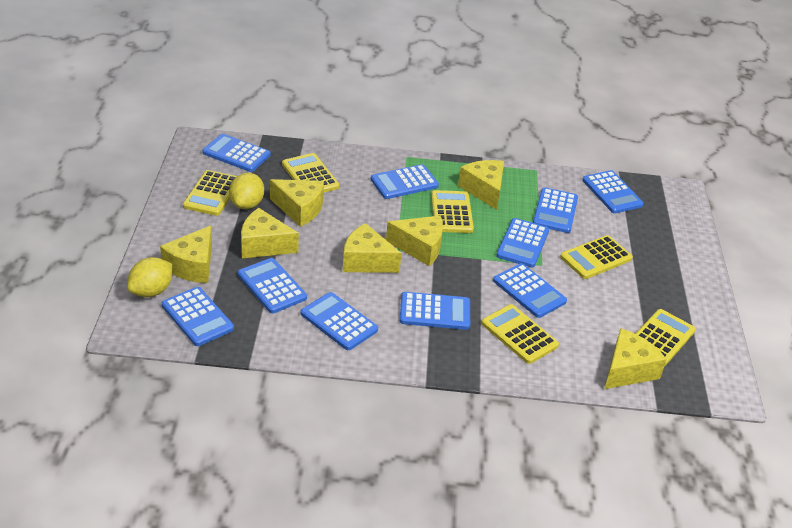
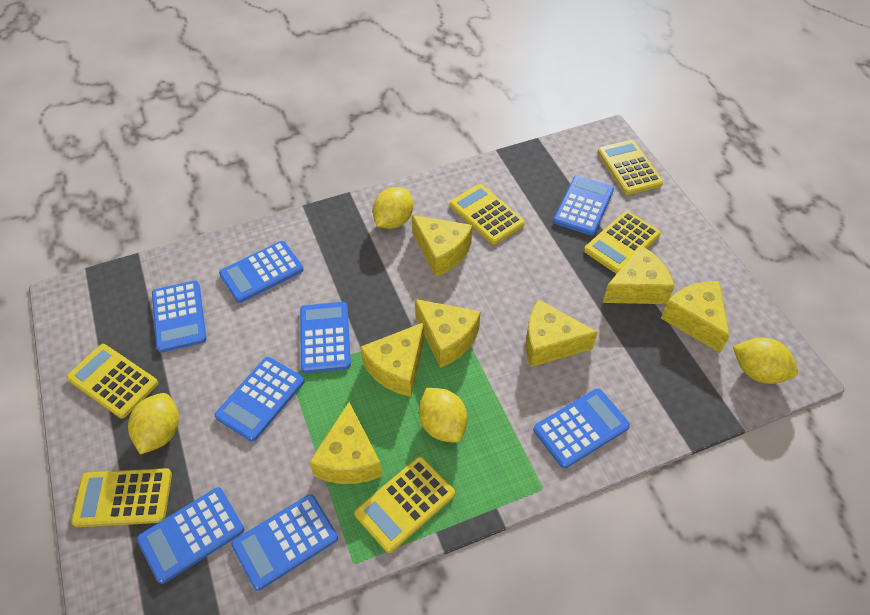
blue calculator: 10 -> 8
yellow lemon: 2 -> 4

